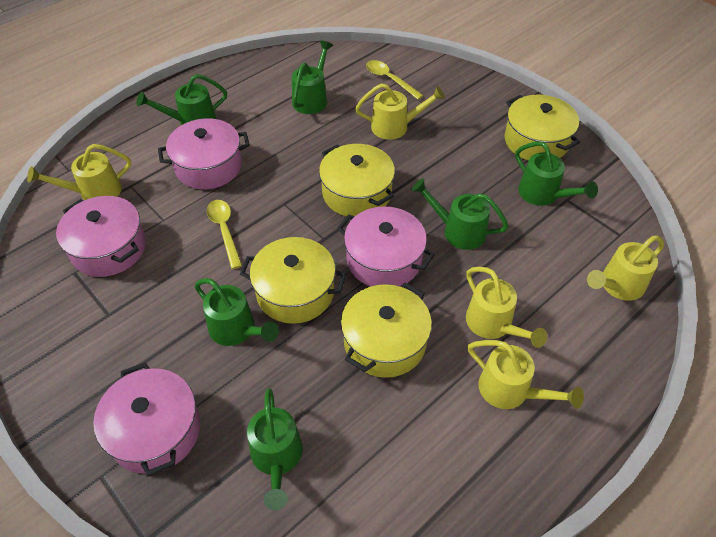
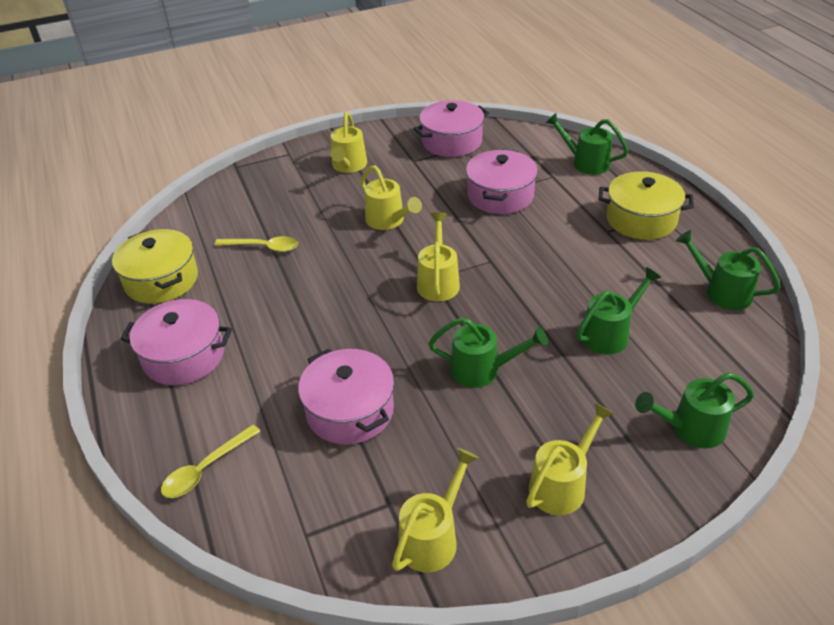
green watering can: 6 -> 5
yellow pot: 4 -> 2

